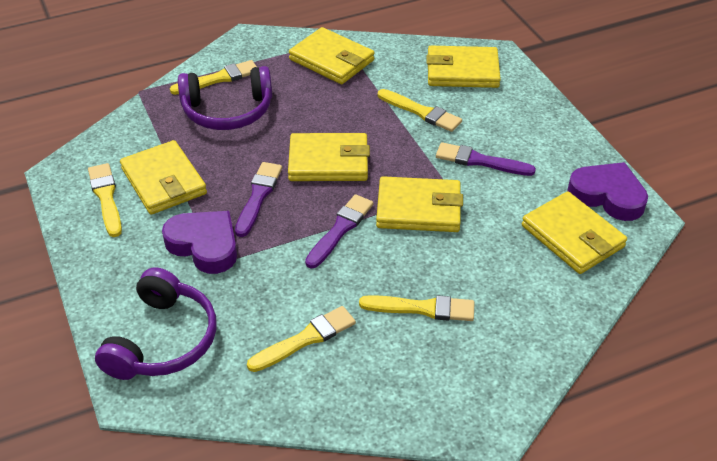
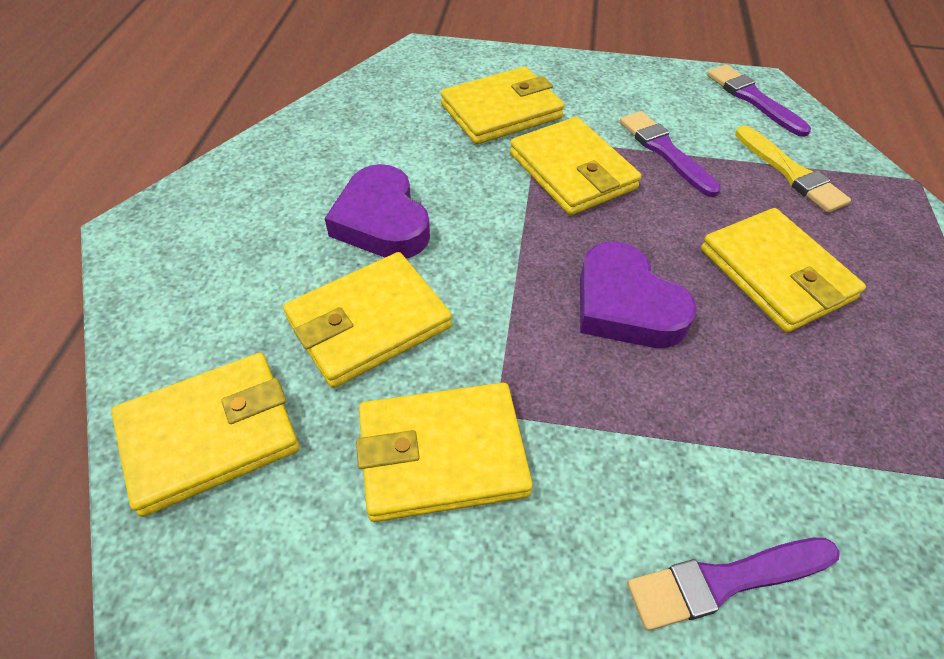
purple headphones: 2 -> 0
yellow brush: 5 -> 1

